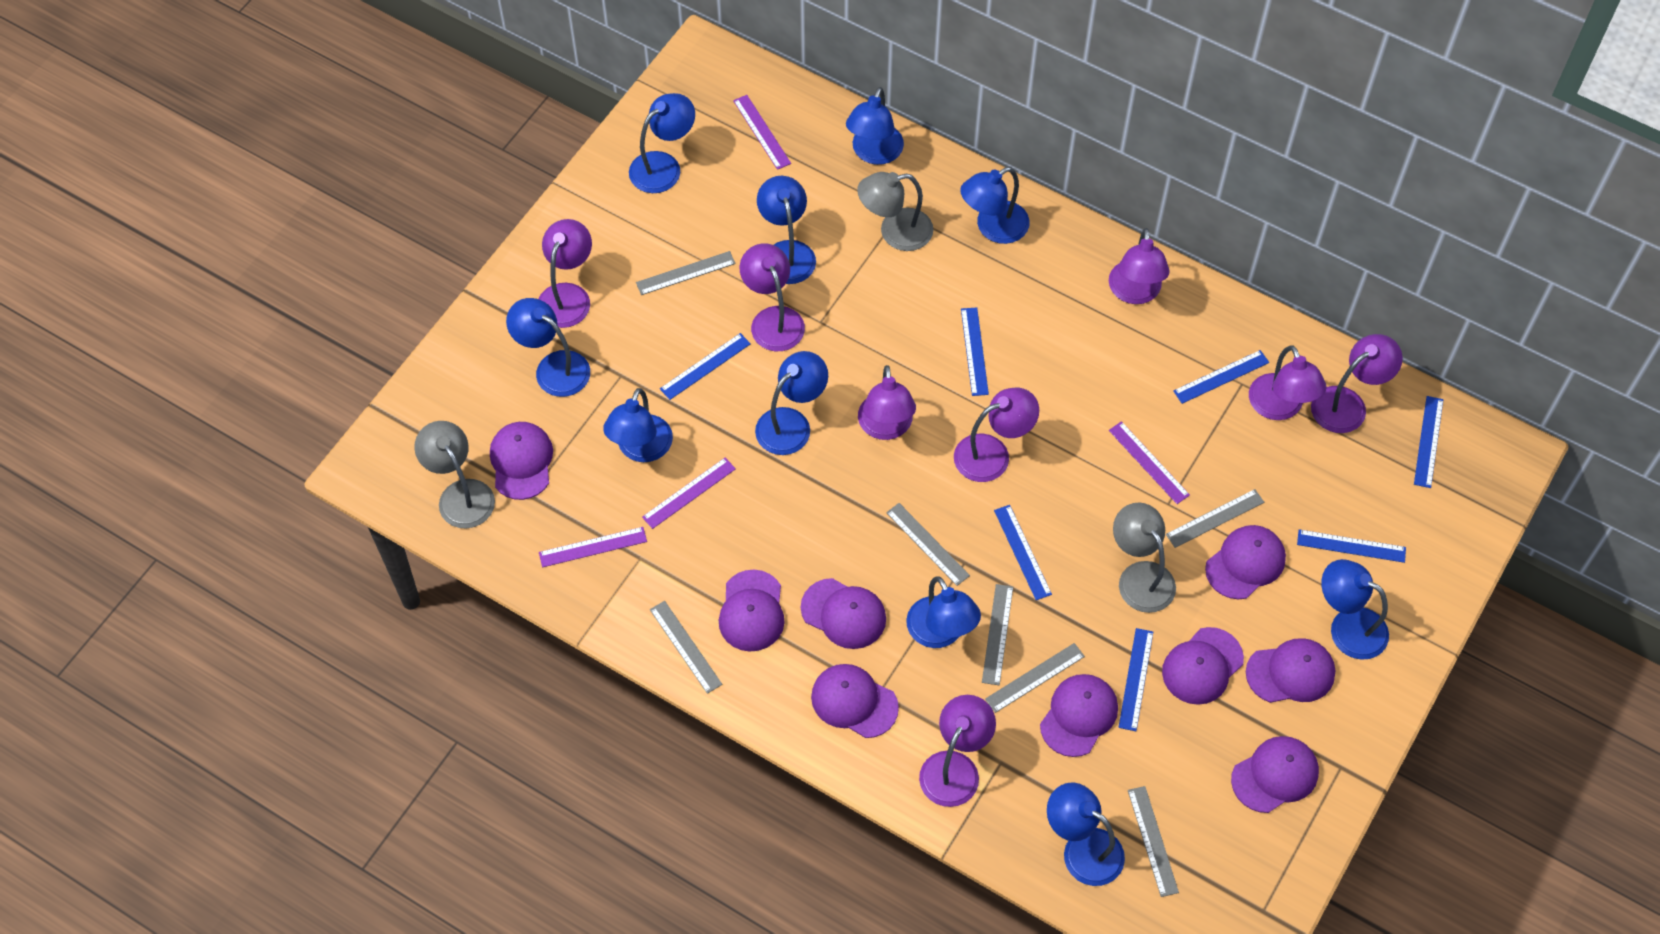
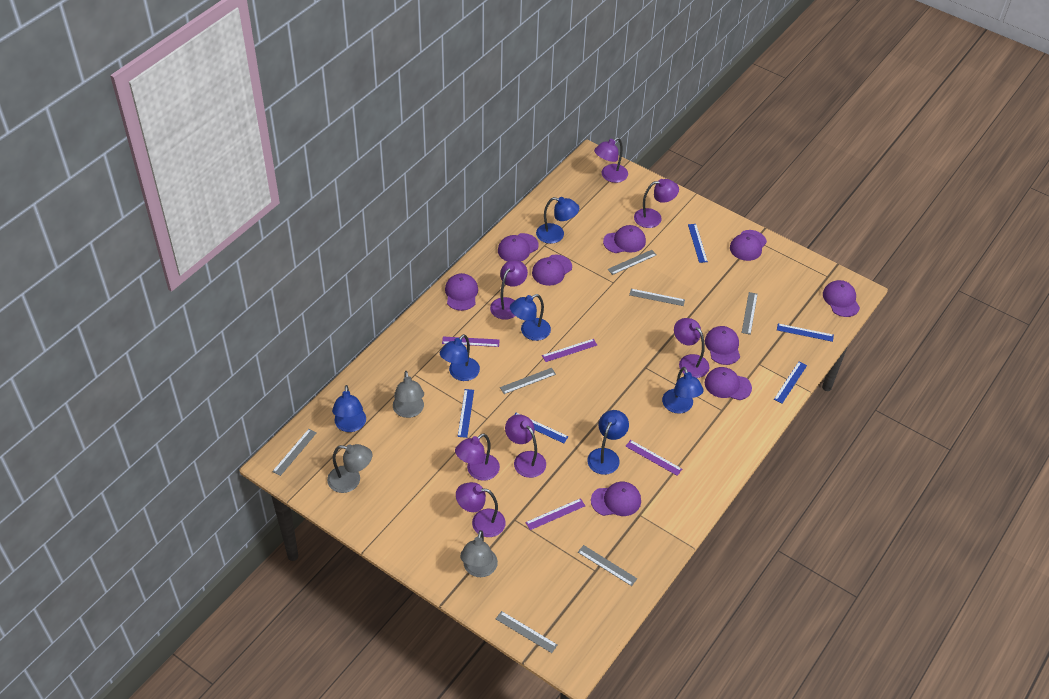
blue lamp: 10 -> 6
blue ruler: 7 -> 5
purple lamp: 8 -> 7

